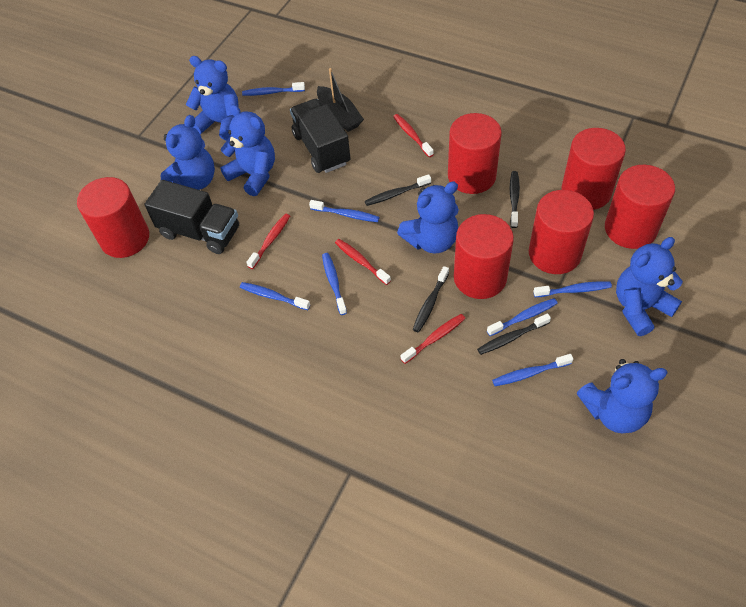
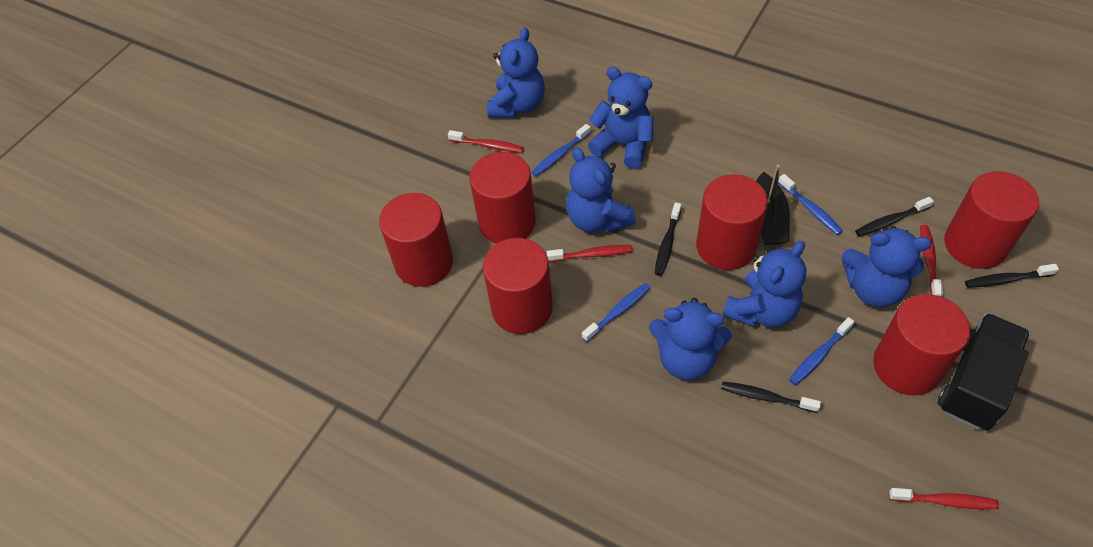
black truck: 2 -> 1
blue toothbrush: 7 -> 4

